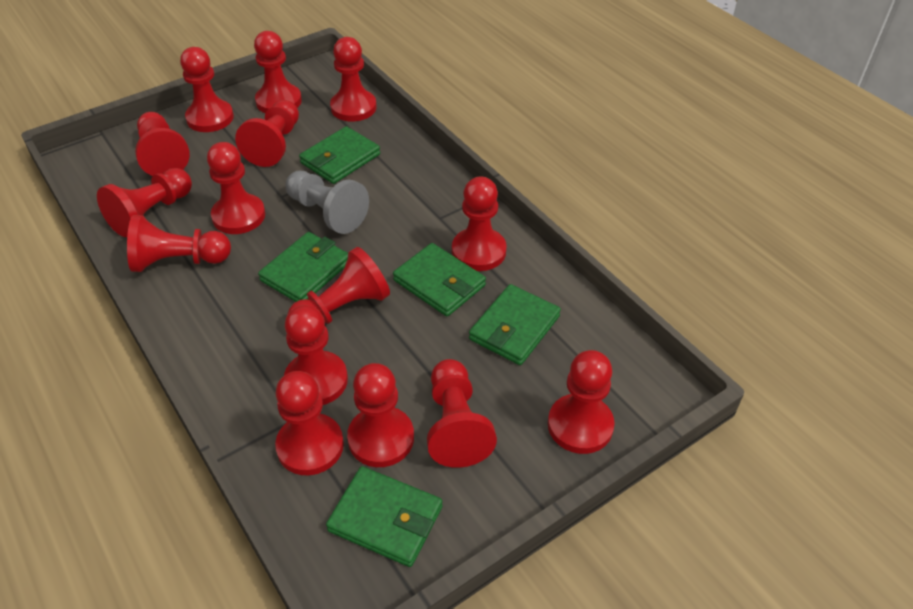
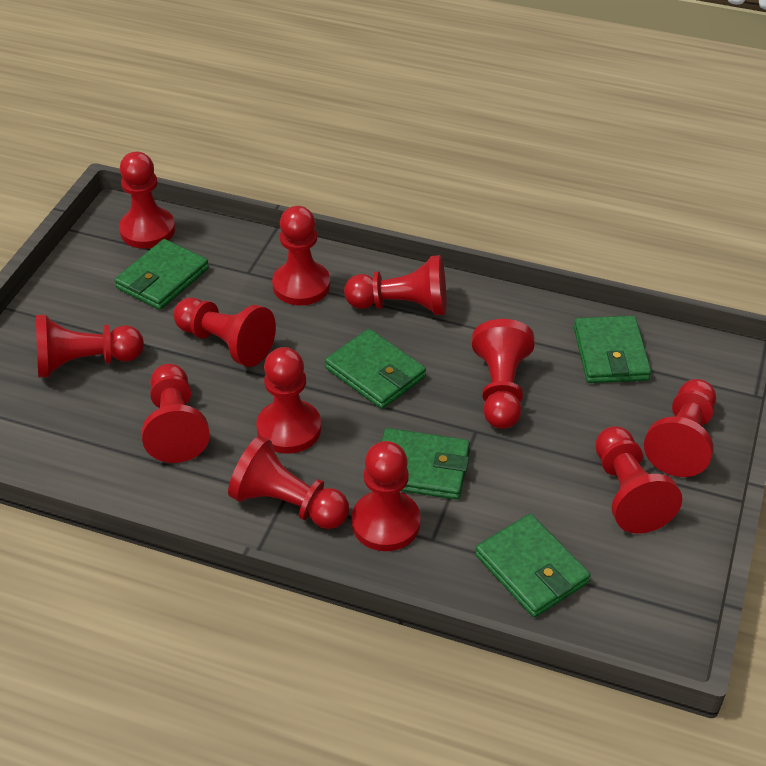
grey pawn: 1 -> 0
red pawn: 15 -> 12

